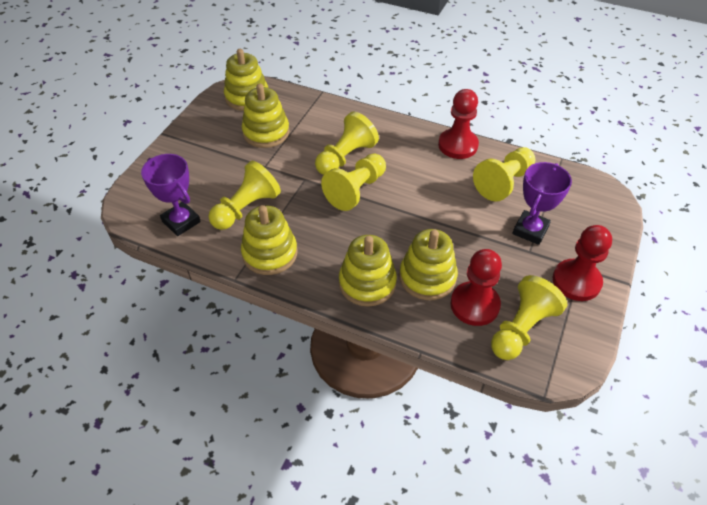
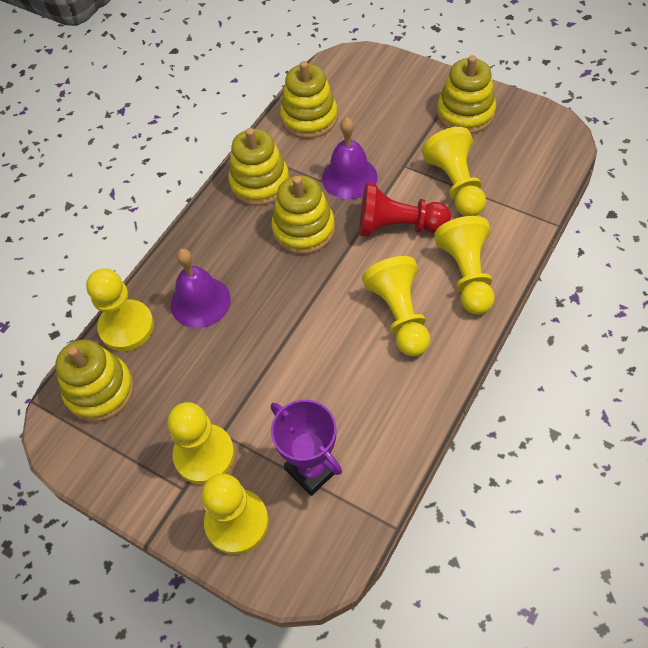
purple bell: 0 -> 2
purple trophy: 2 -> 1
red pawn: 3 -> 1
yellow pawn: 5 -> 6

